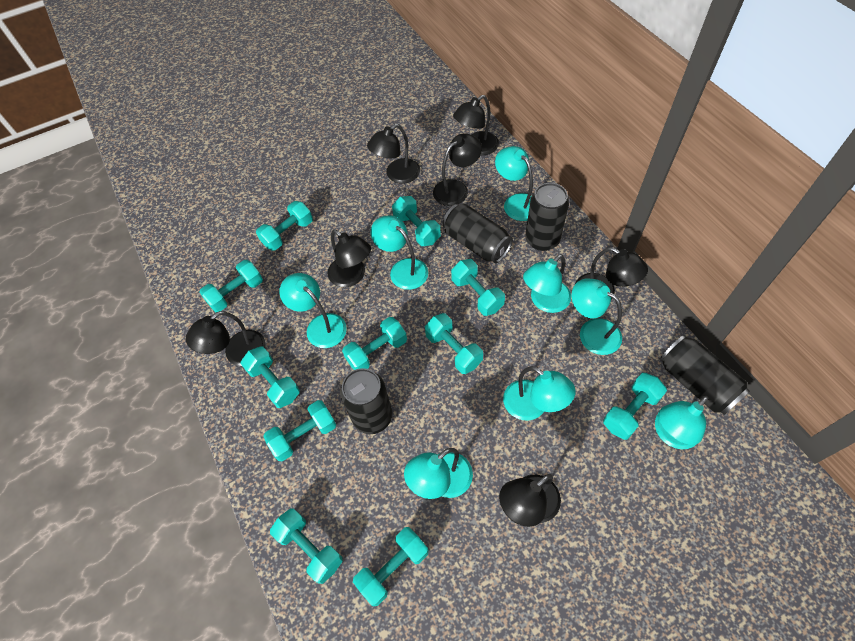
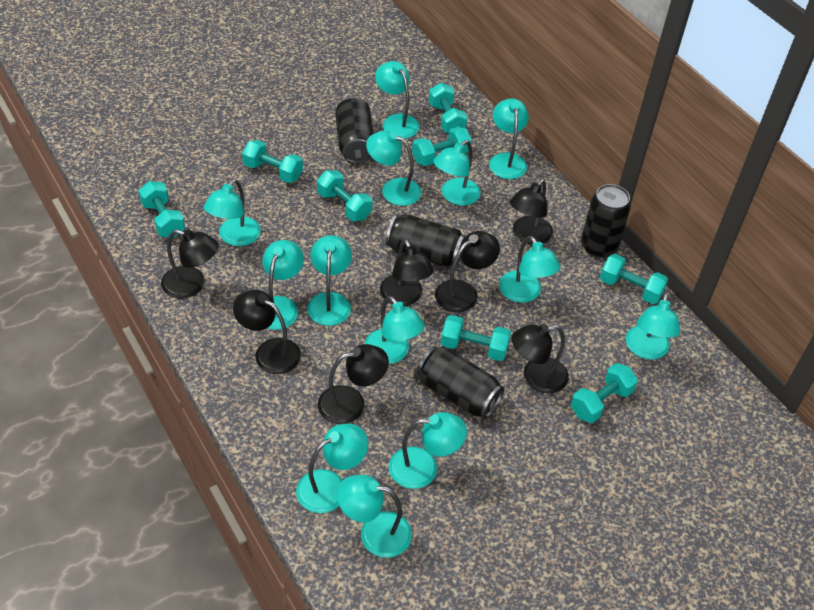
turquoise dumbbell: 11 -> 8
turquoise lamp: 8 -> 13

